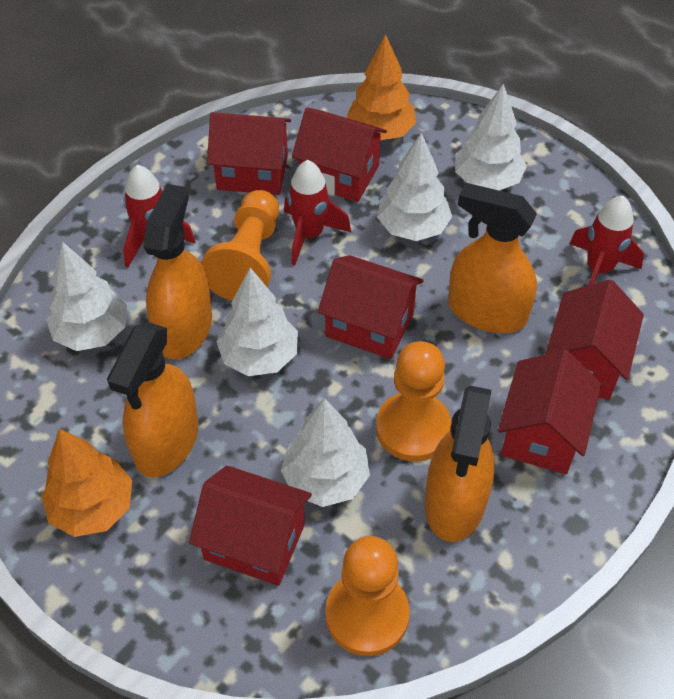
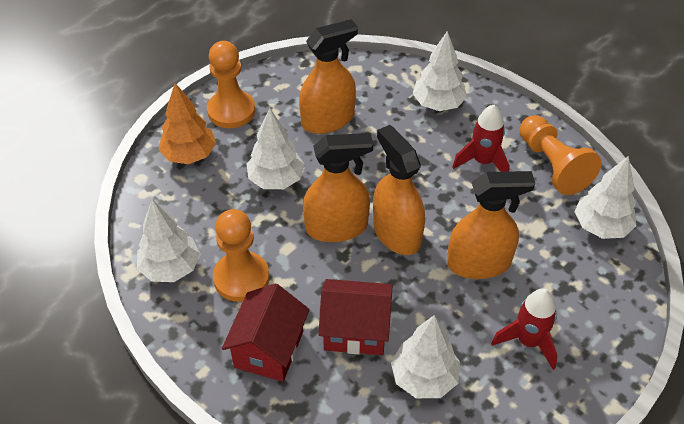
orange tree: 2 -> 1
red house: 6 -> 2
red rocket: 3 -> 2

